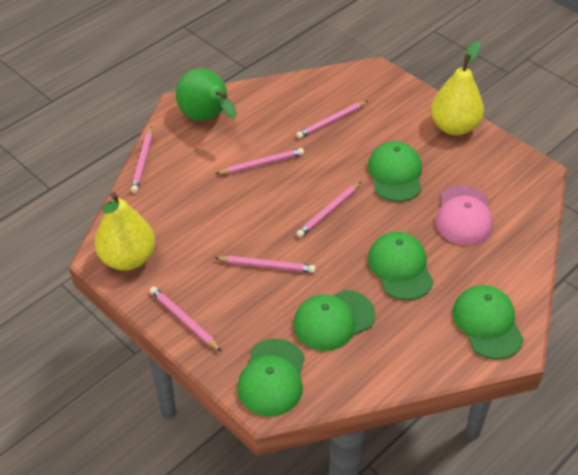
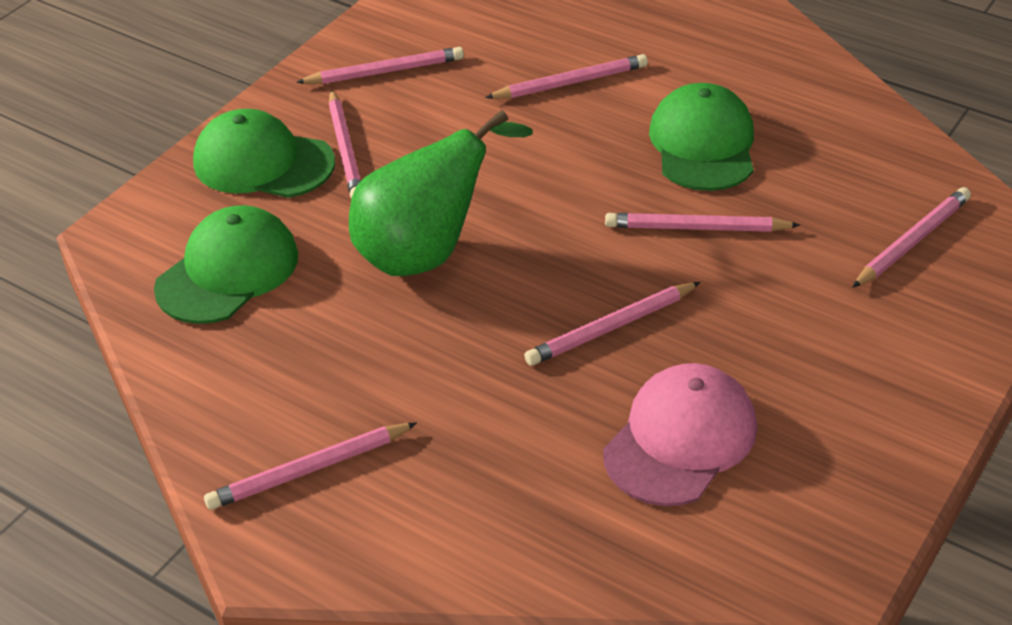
green cap: 5 -> 3
pink pencil: 6 -> 7
yellow pear: 2 -> 0

